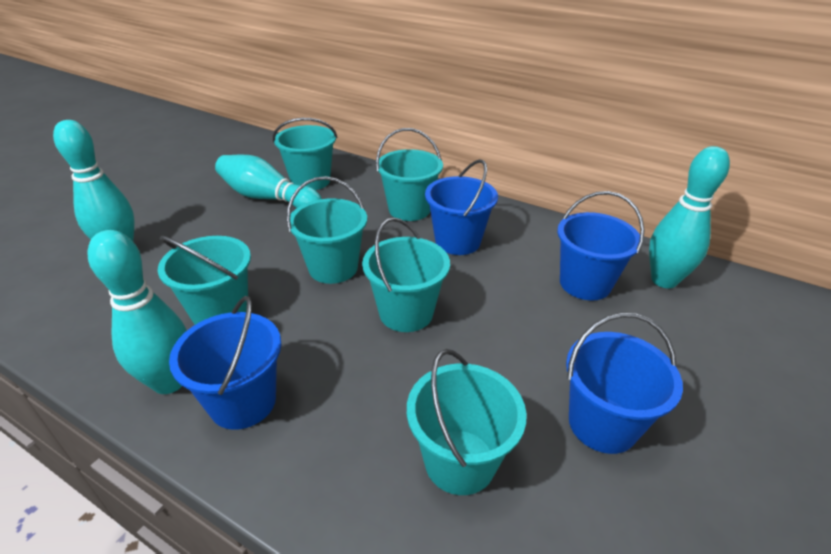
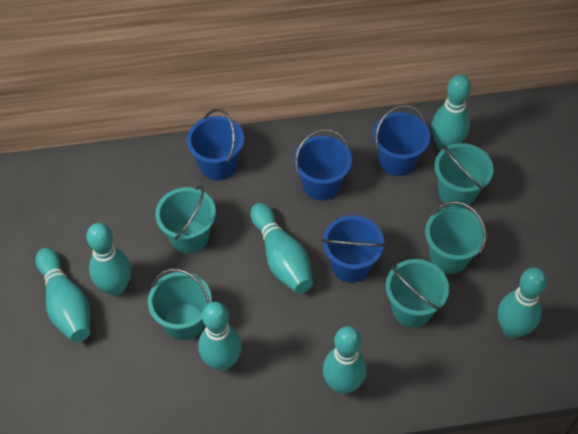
turquoise bowling pin: 4 -> 7
turquoise bucket: 6 -> 5

